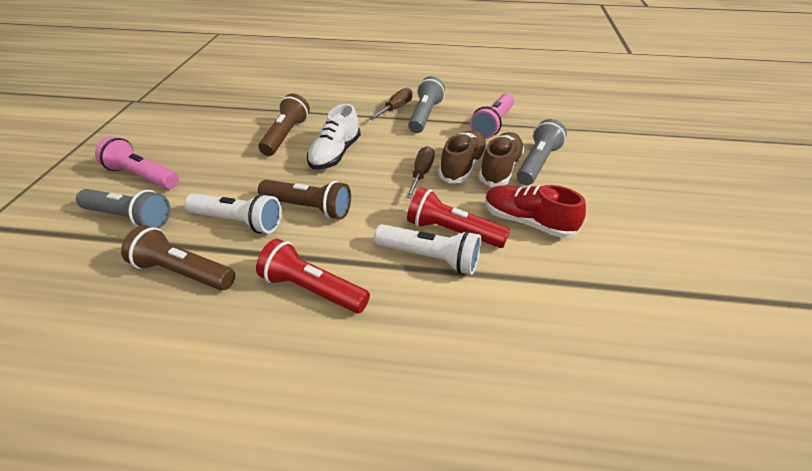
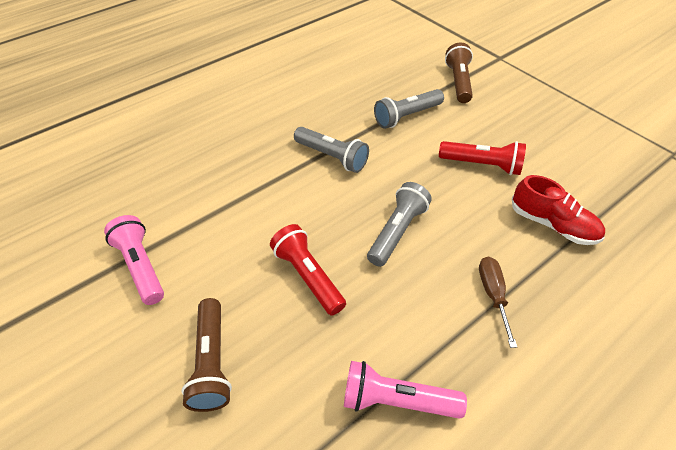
brown flashlight: 3 -> 2
brown screwdriver: 2 -> 1
brown shoe: 2 -> 0
white flashlight: 2 -> 0
white shoe: 1 -> 0

